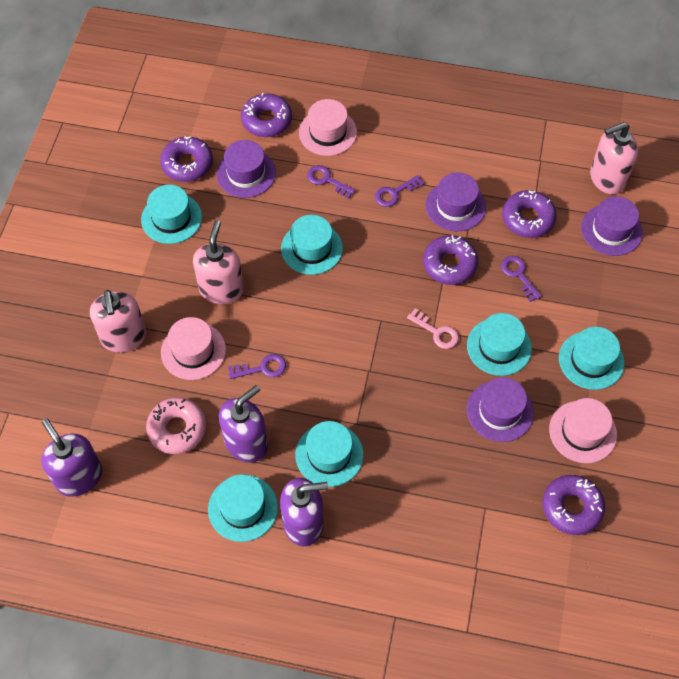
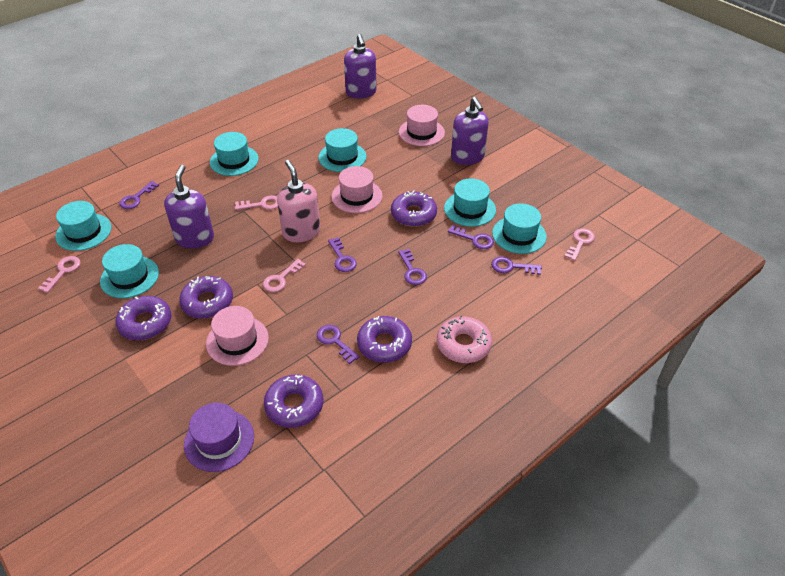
pink key: 1 -> 4
pink soap dispenser: 3 -> 1
purple hat: 4 -> 1
purple key: 4 -> 6

